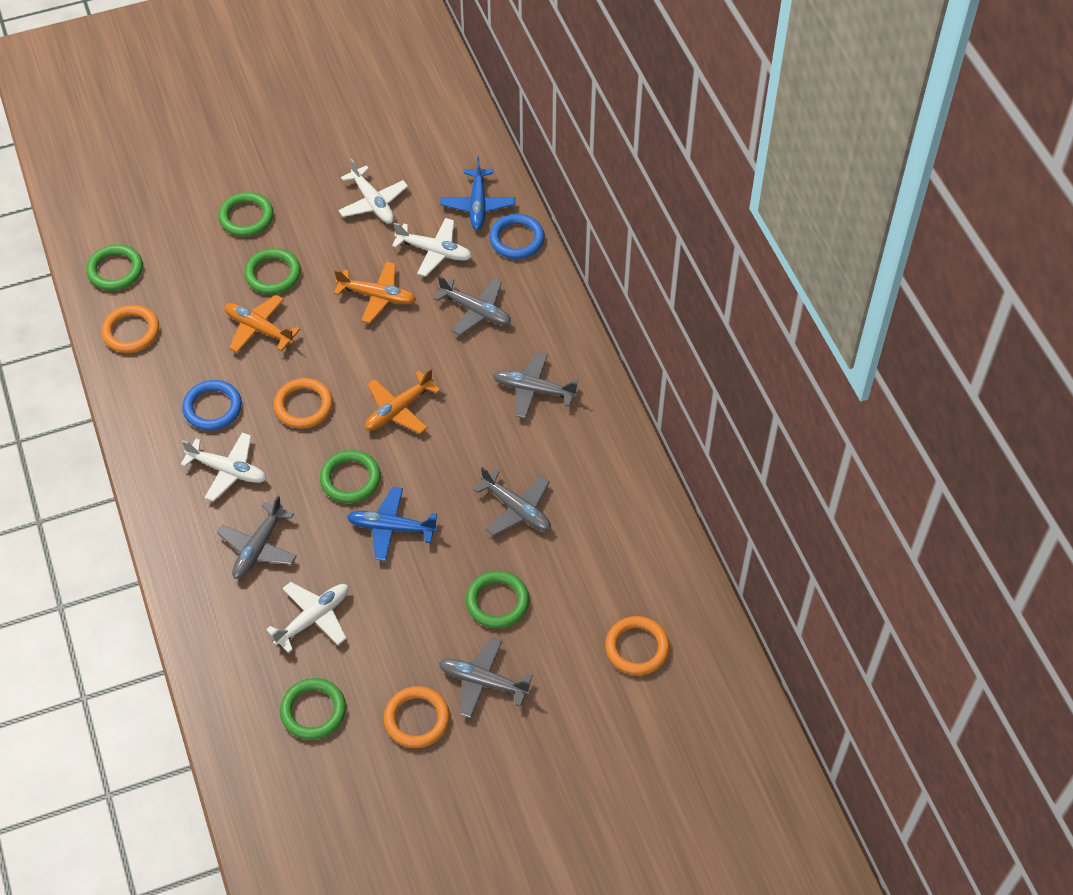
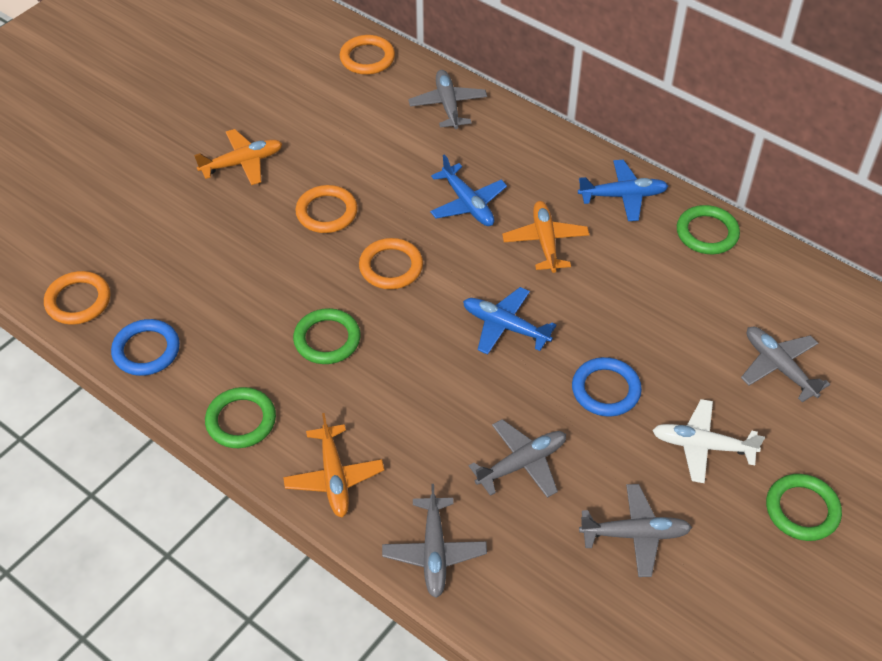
blue plane: 2 -> 3
green ring: 6 -> 4
white plane: 4 -> 1

